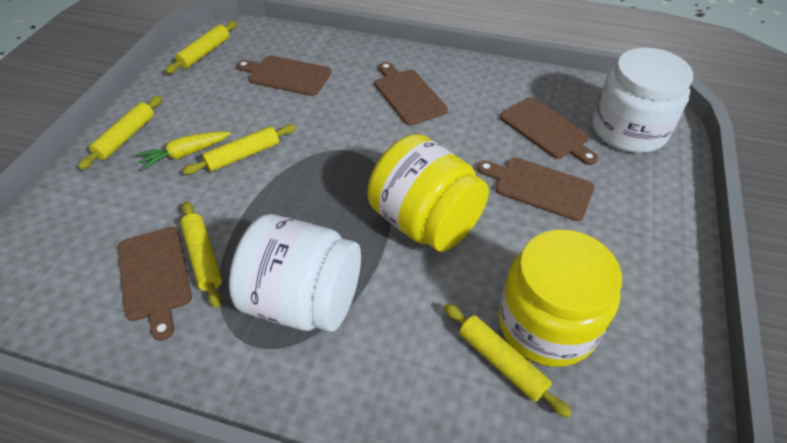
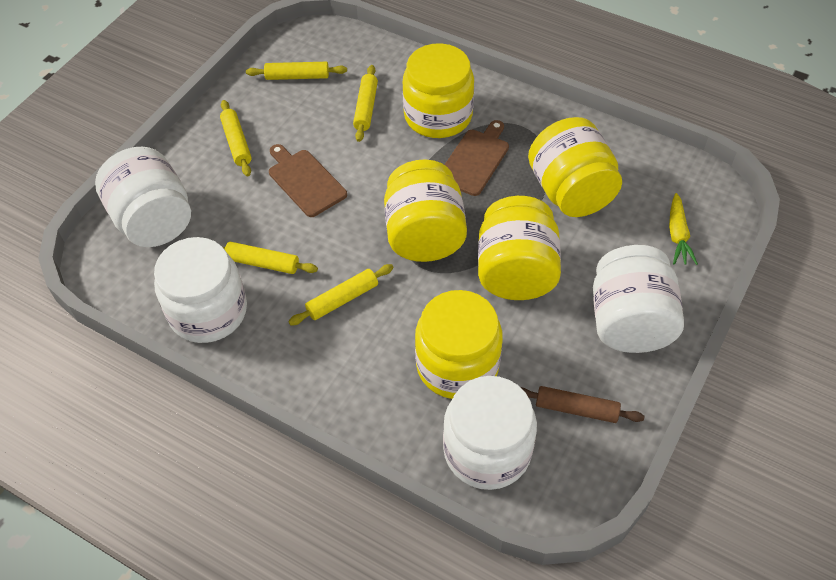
brown cutting board: 5 -> 2
brown rolling pin: 0 -> 1
white jar: 2 -> 4
yellow jar: 2 -> 5

